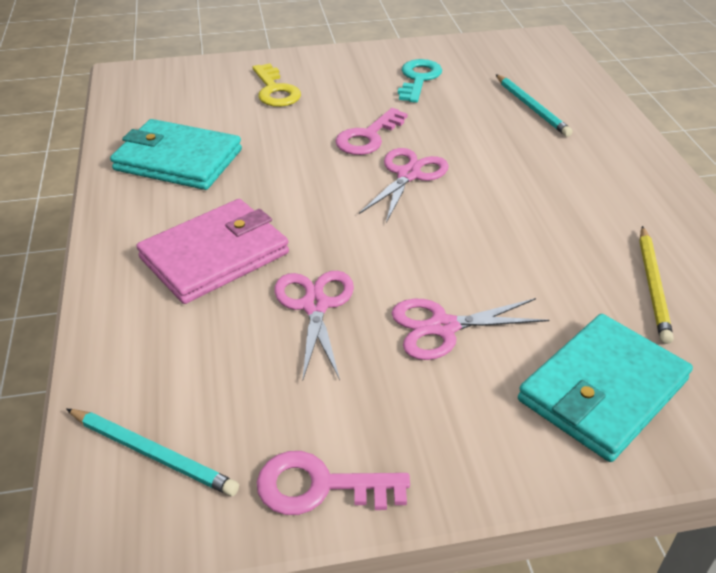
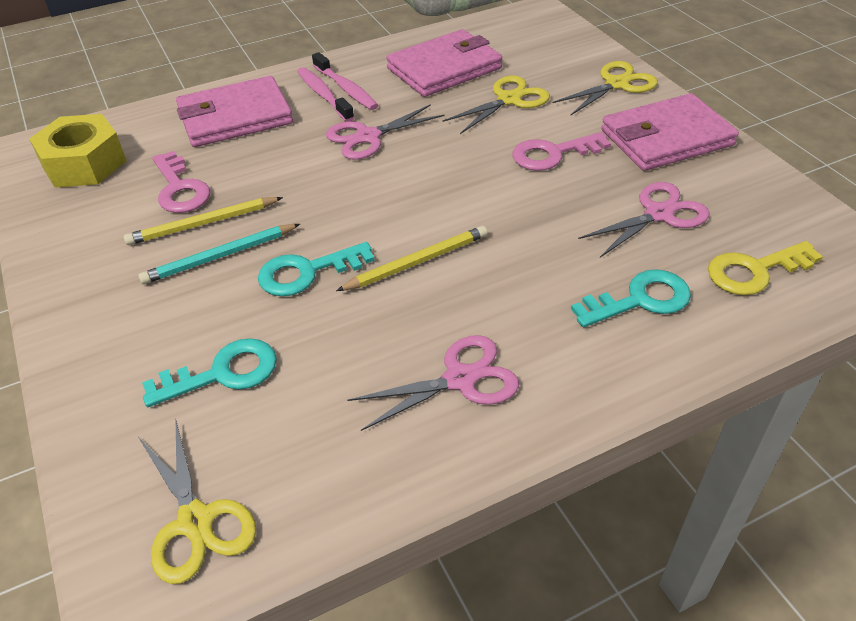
pink toothbrush: 0 -> 2
pink wallet: 1 -> 3
turquoise key: 1 -> 3
turquoise pencil: 2 -> 1
turquoise wallet: 2 -> 0
yellow nut: 0 -> 1
yellow pencil: 1 -> 2
yellow scissors: 0 -> 3

